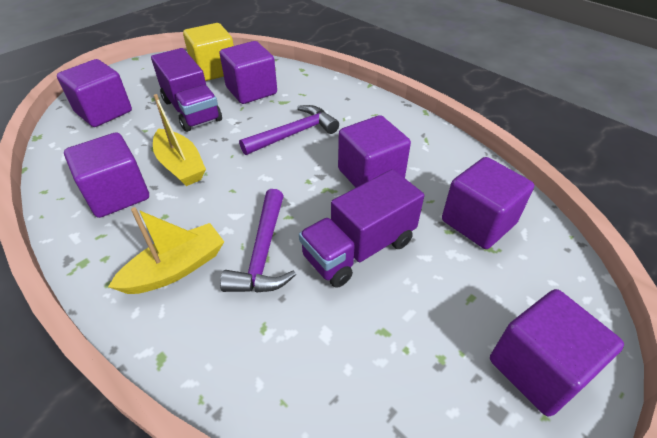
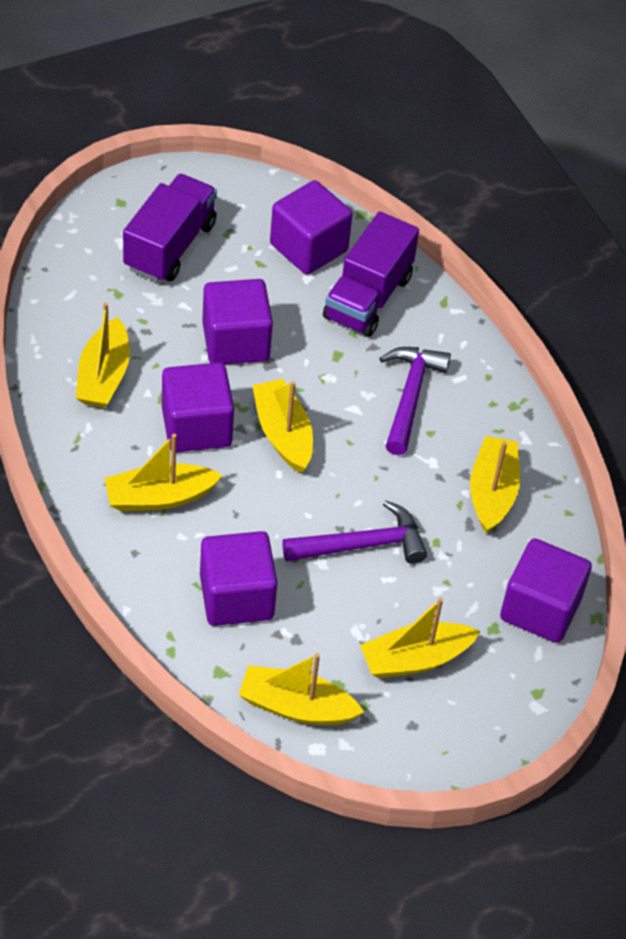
purple cube: 6 -> 5
yellow boat: 2 -> 6
yellow cube: 1 -> 0

